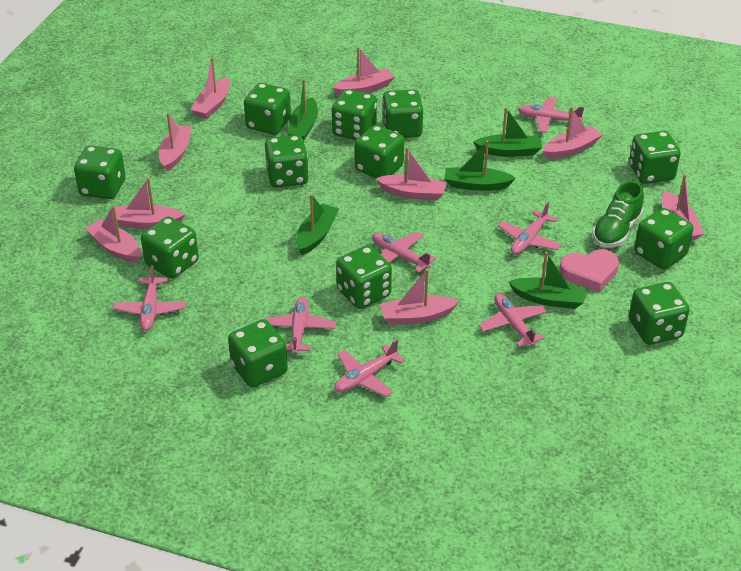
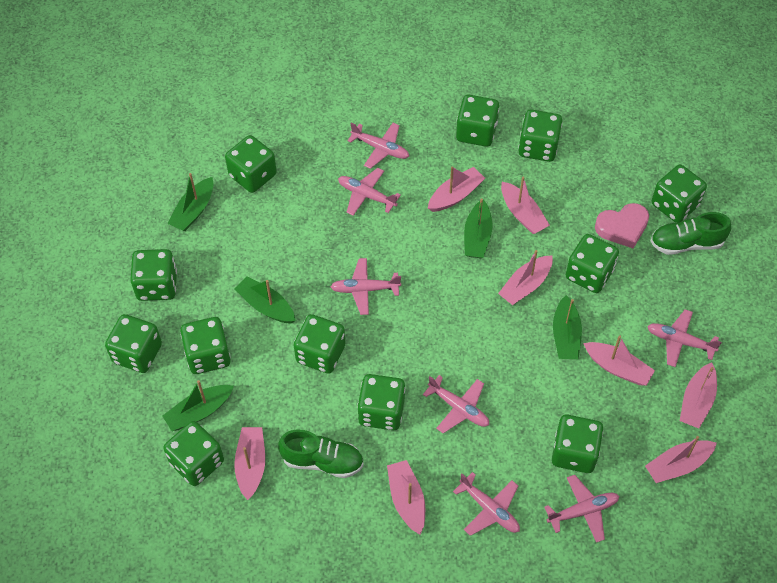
green shoe: 1 -> 2
pink boat: 9 -> 8

